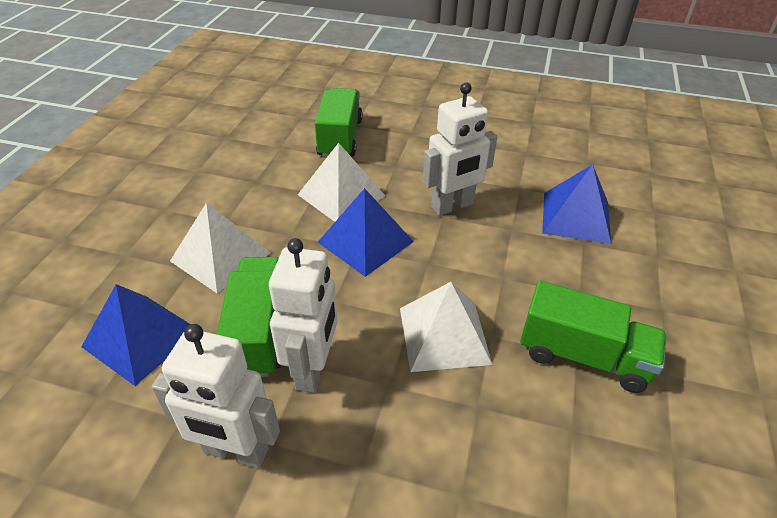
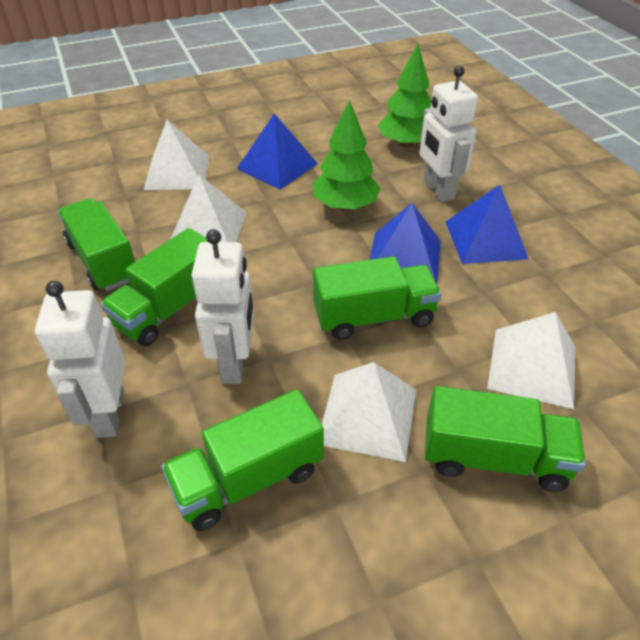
green tree: 0 -> 2
green truck: 3 -> 5
white pyramid: 3 -> 4

